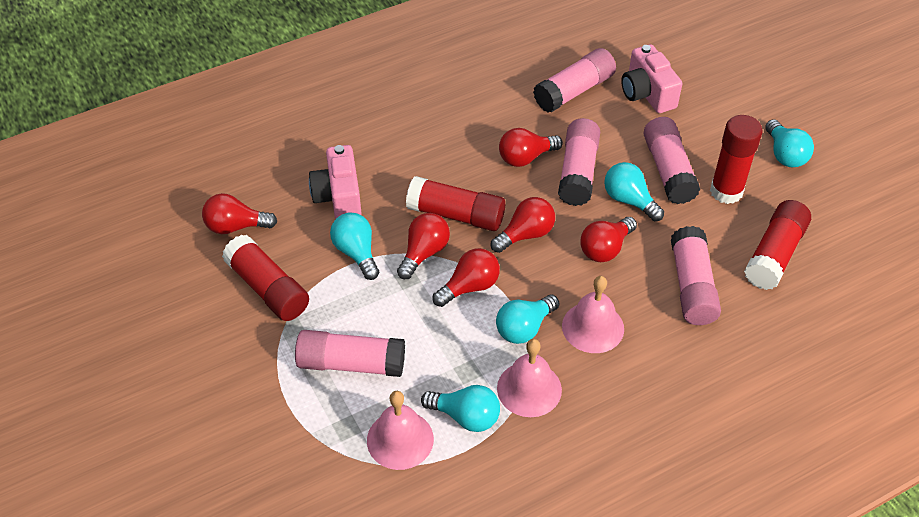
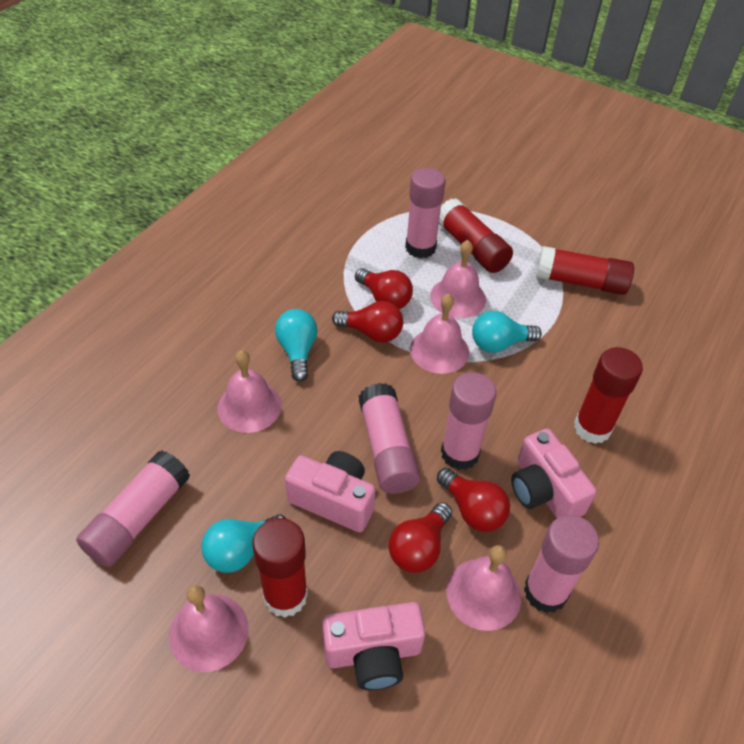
pink bell: 3 -> 5
pink camera: 2 -> 3
red light bulb: 6 -> 4
turquoise light bulb: 5 -> 3

